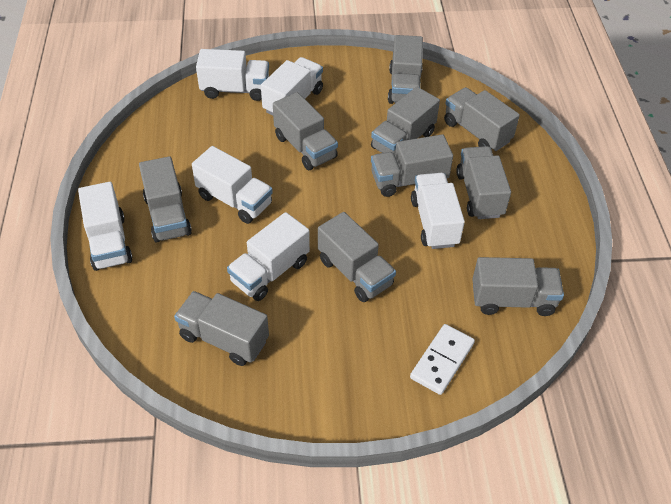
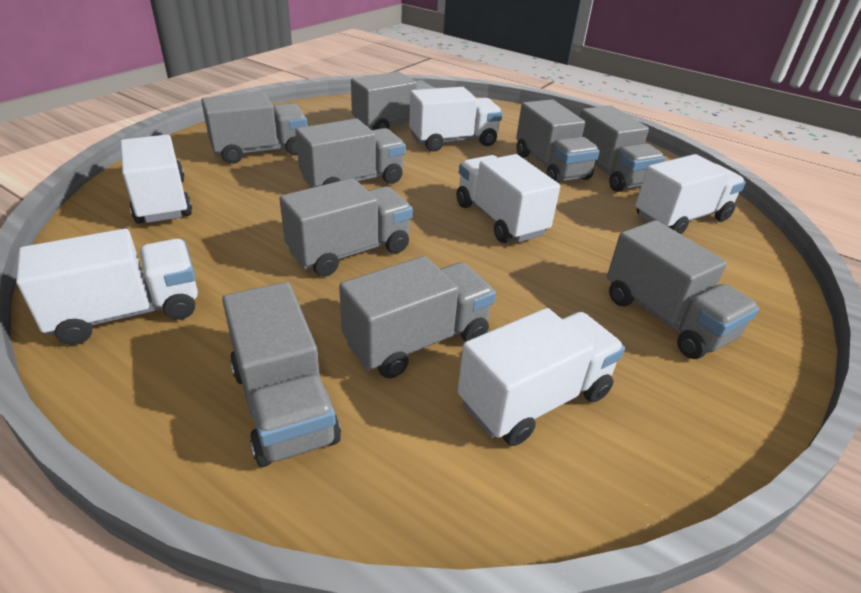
grey truck: 10 -> 9
white domino: 1 -> 0

